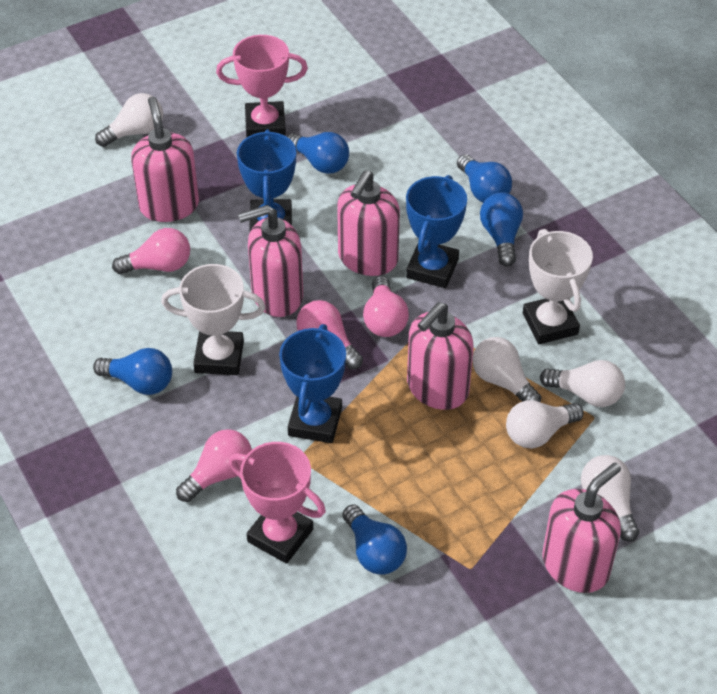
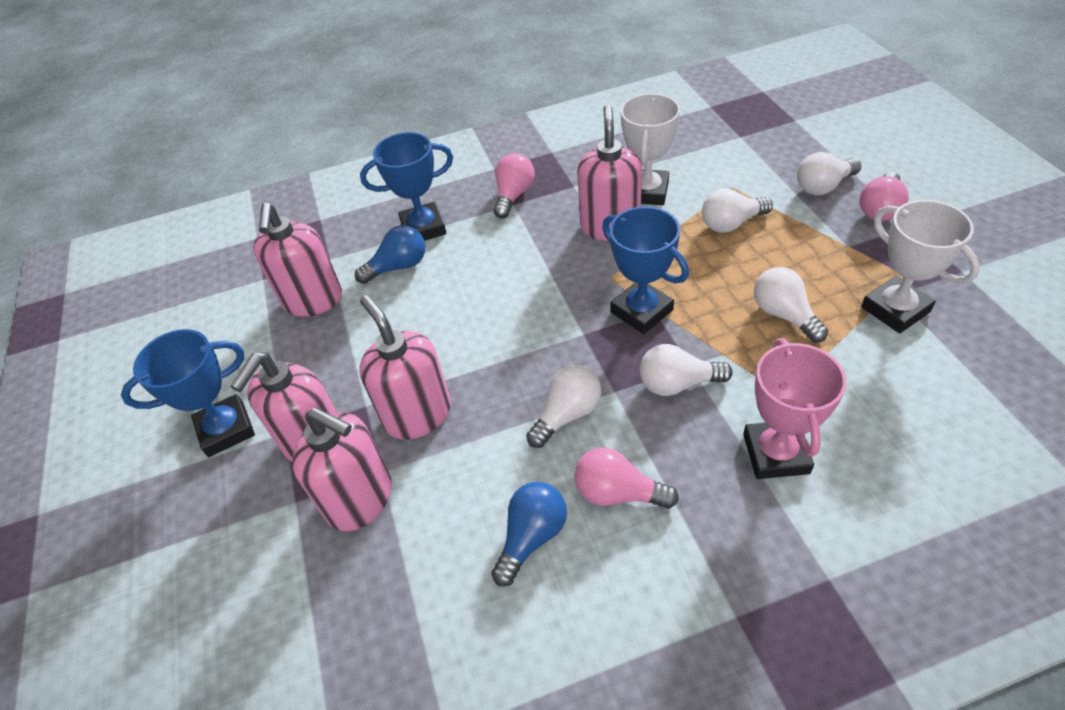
blue light bulb: 5 -> 2
pink light bulb: 4 -> 3
pink trophy: 2 -> 1

